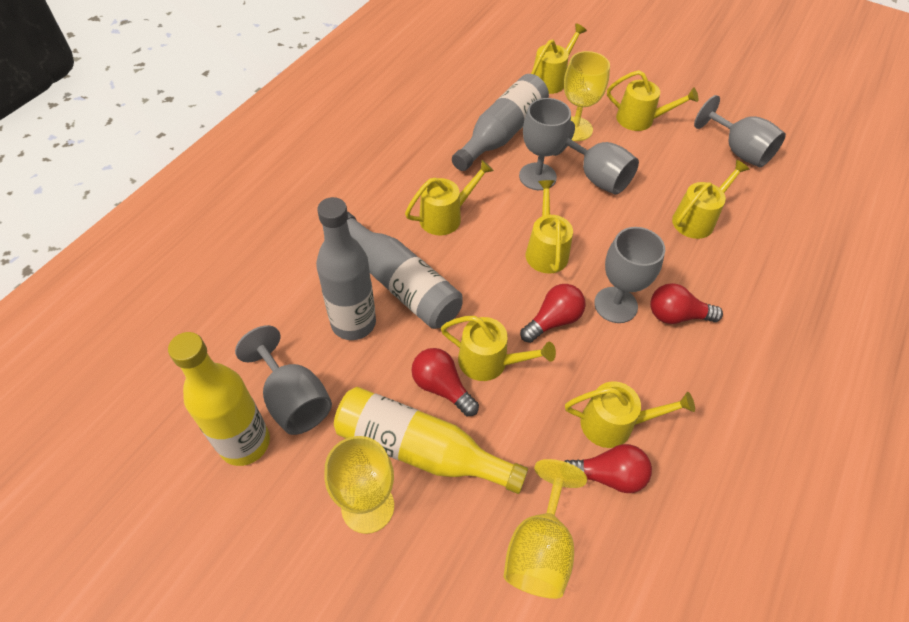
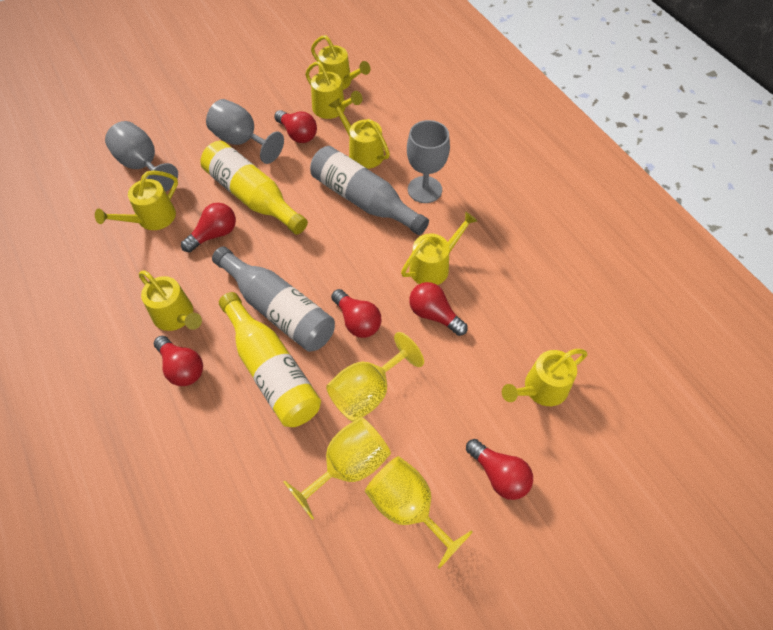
grey bottle: 3 -> 2
grey goblet: 5 -> 3
red light bulb: 4 -> 6

